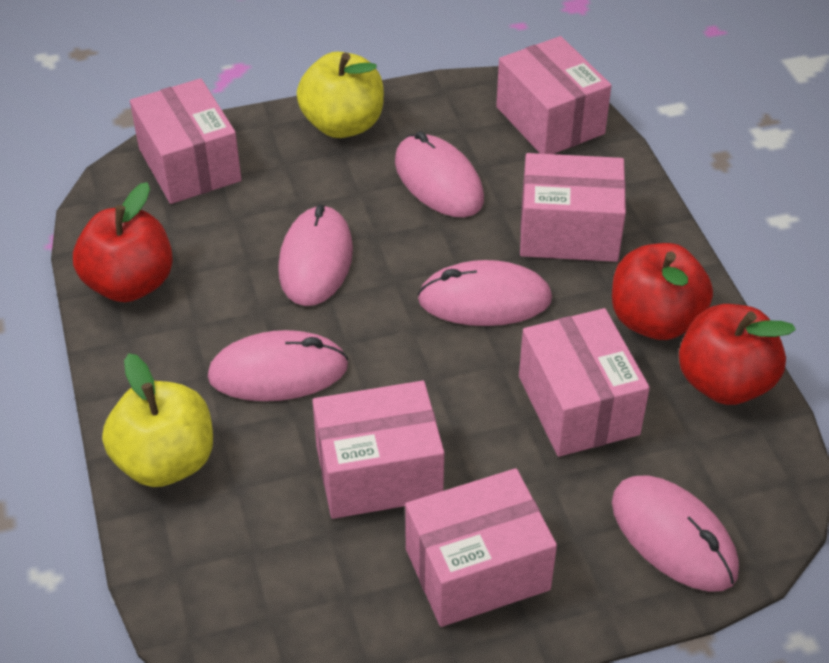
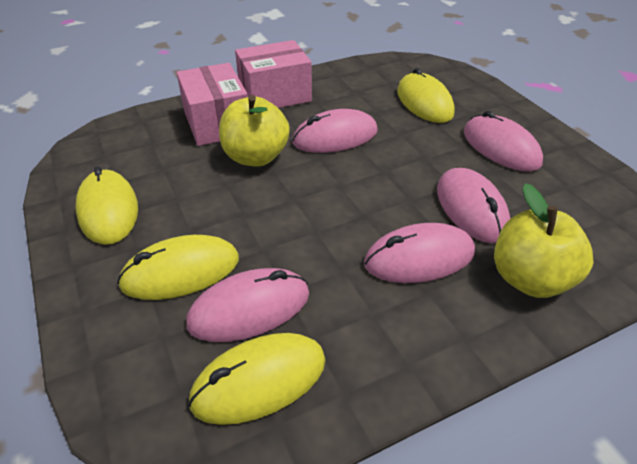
pink box: 6 -> 2
red apple: 3 -> 0
yellow mouse: 0 -> 4

